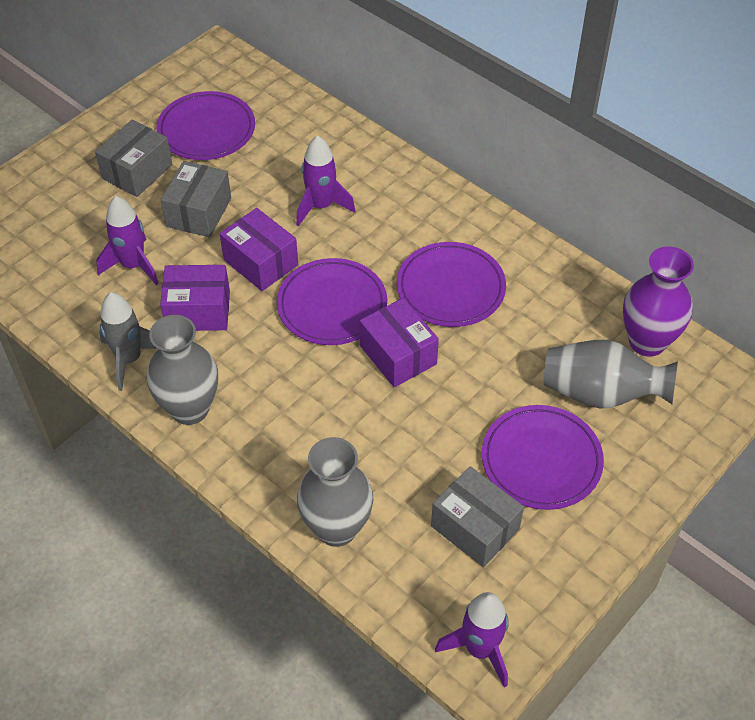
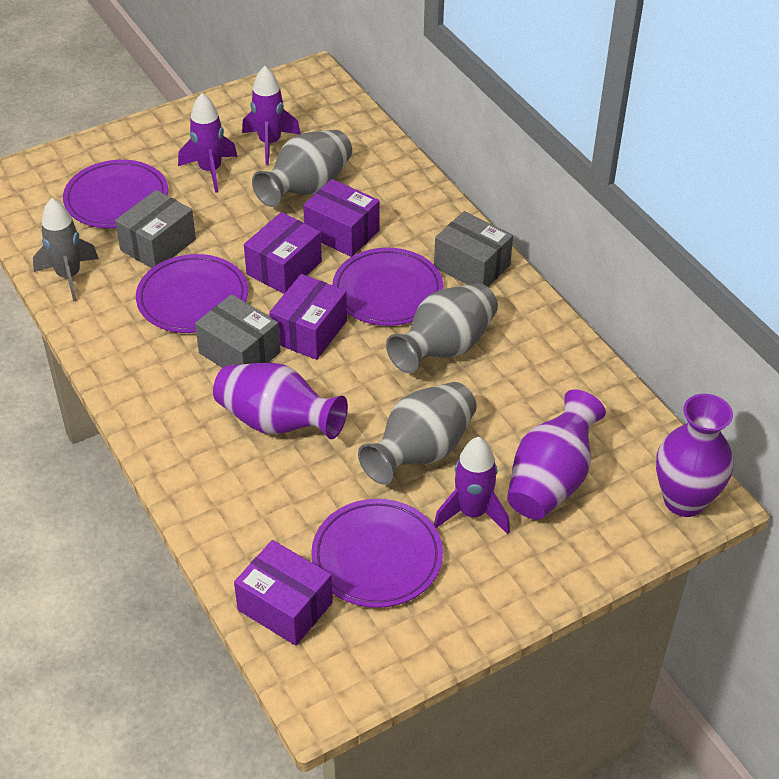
purple box: 3 -> 4
purple vase: 1 -> 3

